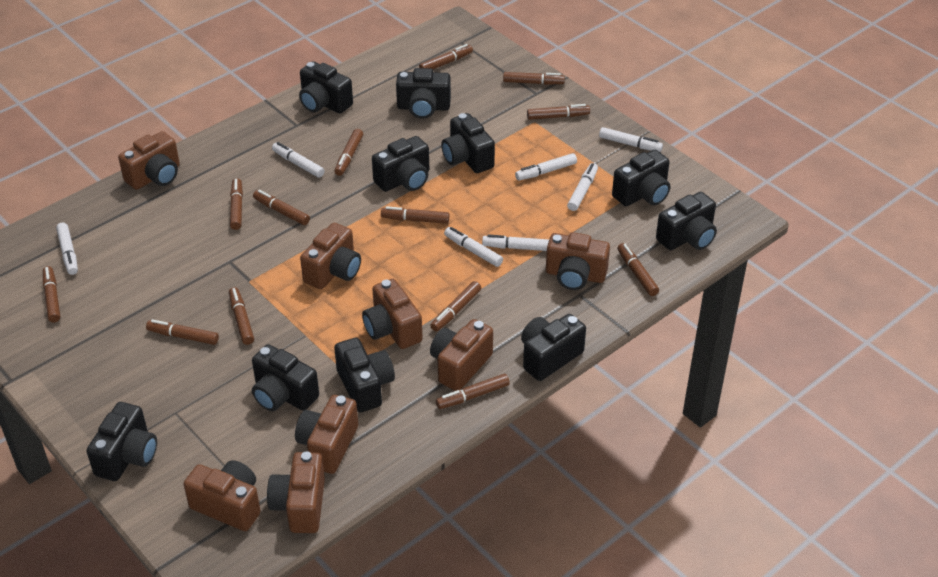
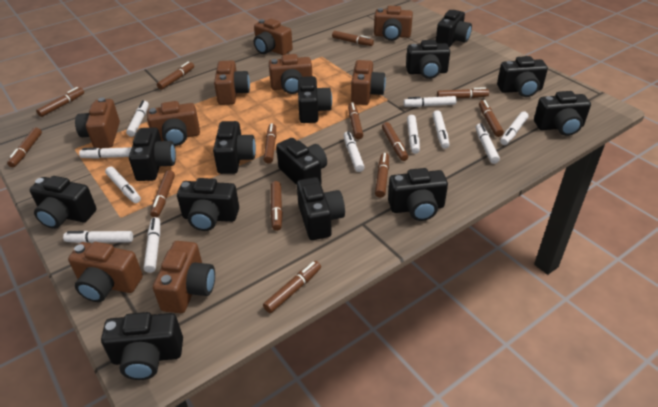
black camera: 10 -> 13
brown camera: 8 -> 9
white marker: 7 -> 11

